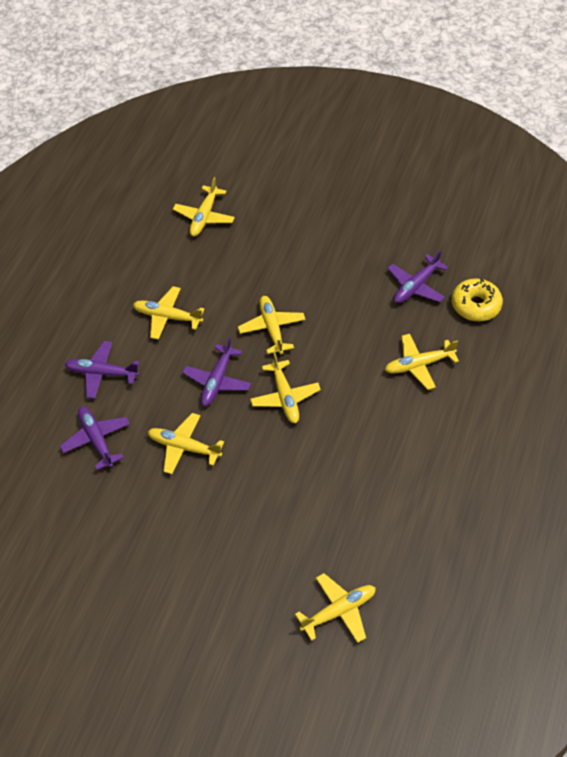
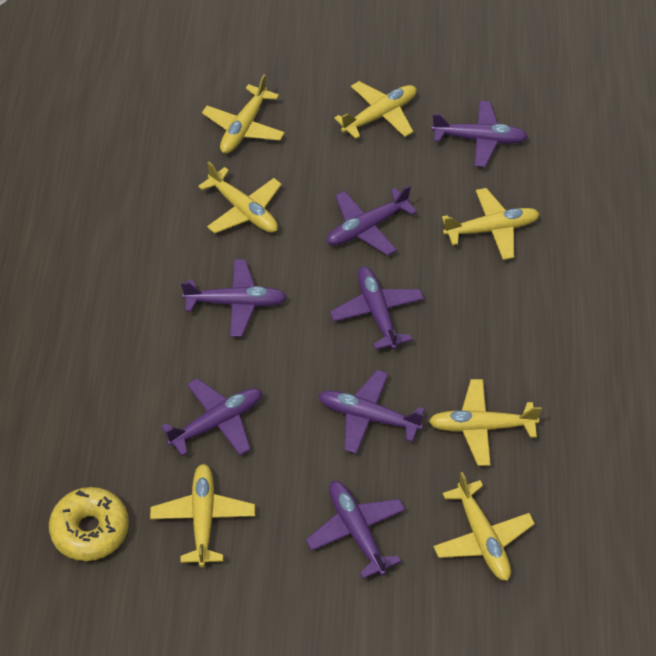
purple plane: 4 -> 7

